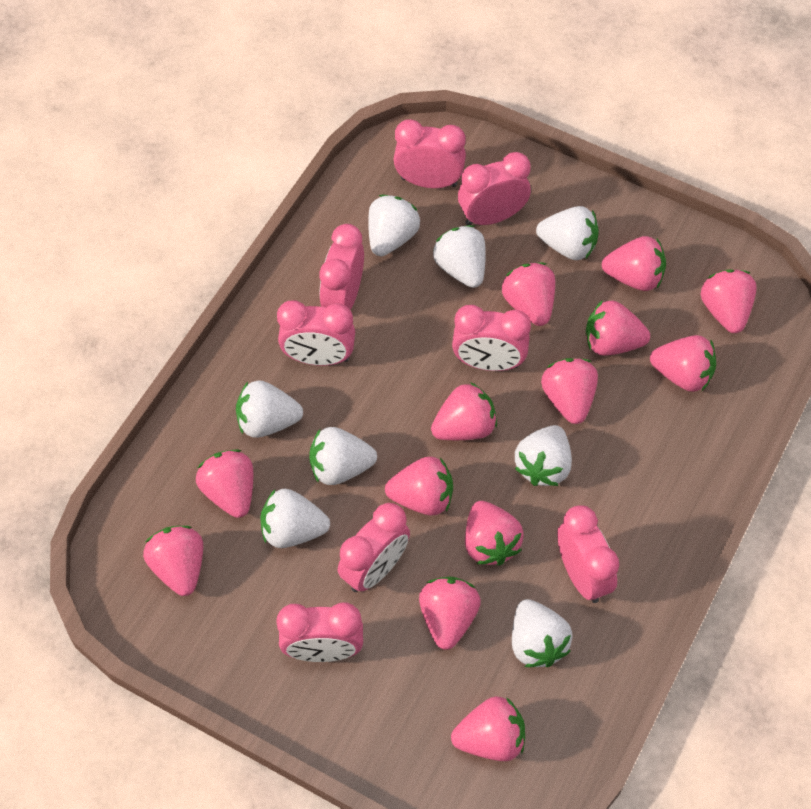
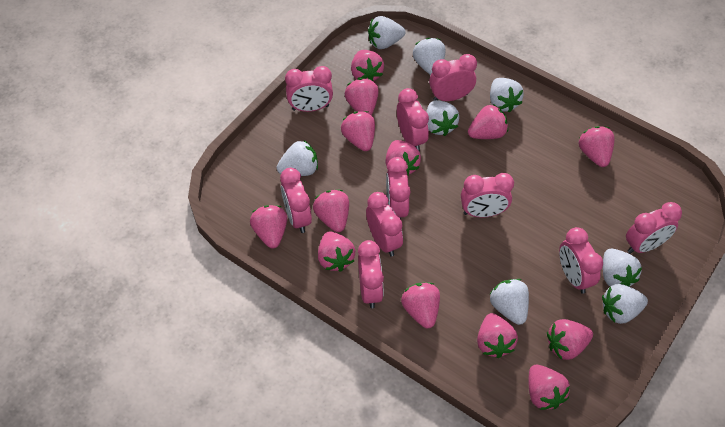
pink clock: 8 -> 10

